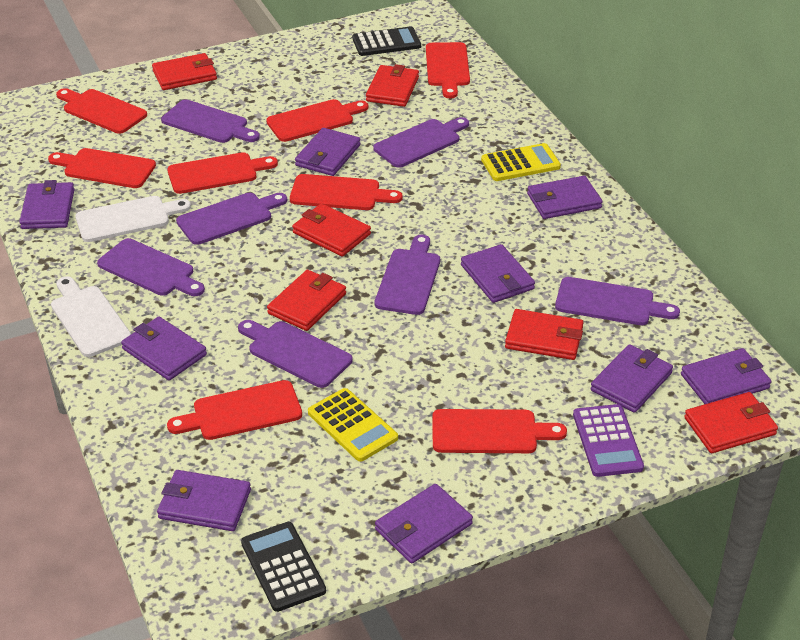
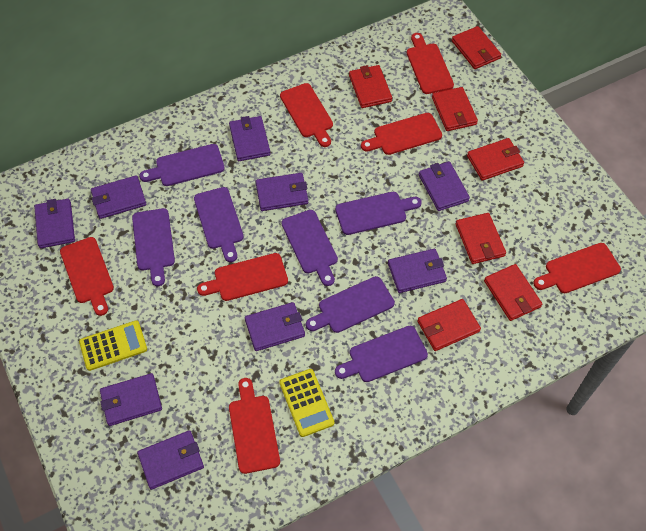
black calculator: 2 -> 0
purple calculator: 1 -> 0
red cutting board: 8 -> 7
red wallet: 6 -> 7
white cutting board: 2 -> 0

